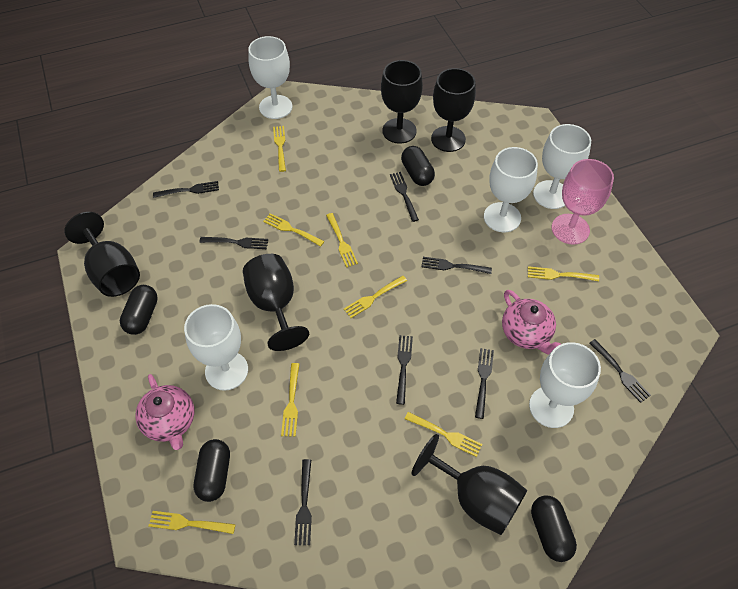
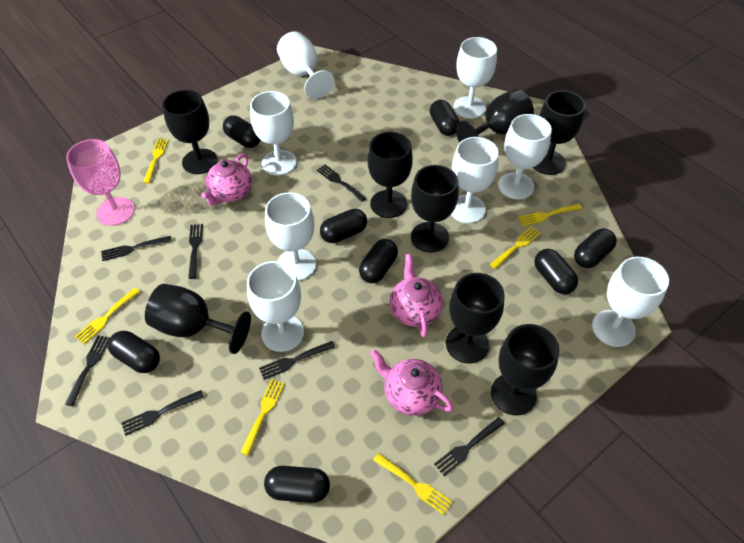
black capsule: 4 -> 8
black fork: 8 -> 7
black goblet: 5 -> 8
pink teapot: 2 -> 3
white goblet: 5 -> 8
yellow fork: 8 -> 6

